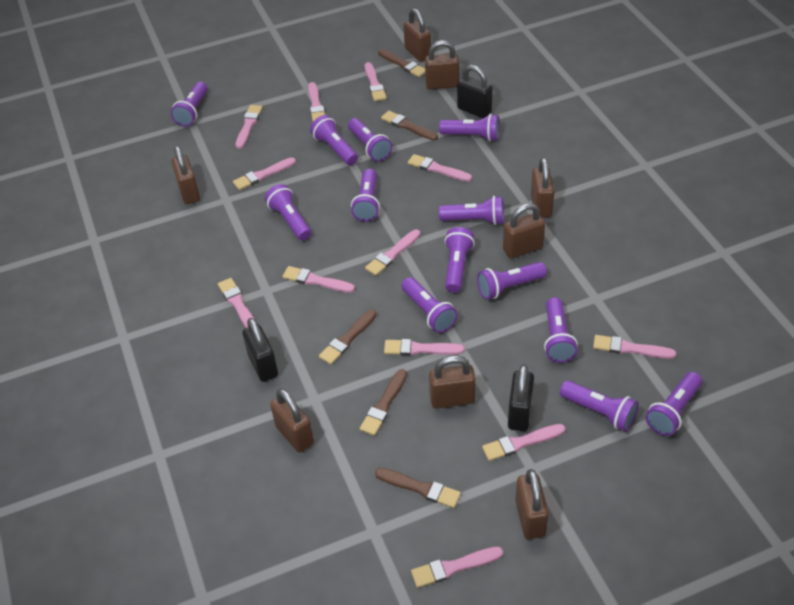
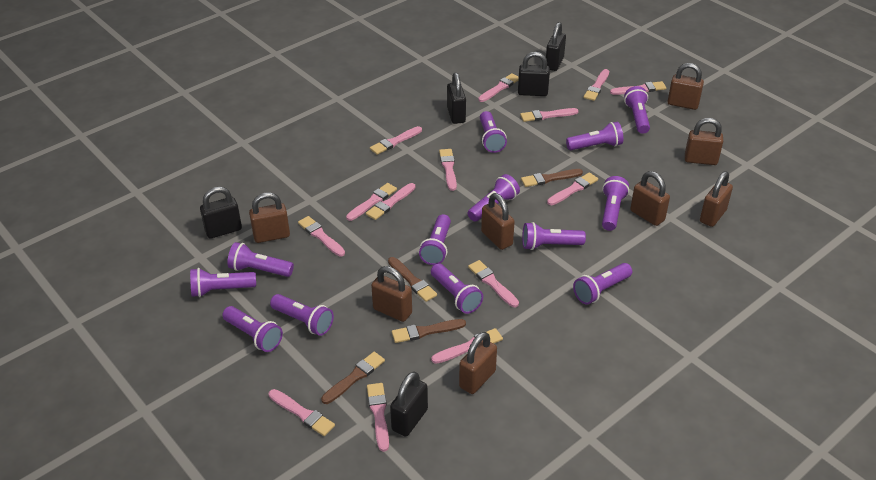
black padlock: 3 -> 5
brown brush: 5 -> 4
pink brush: 12 -> 14

